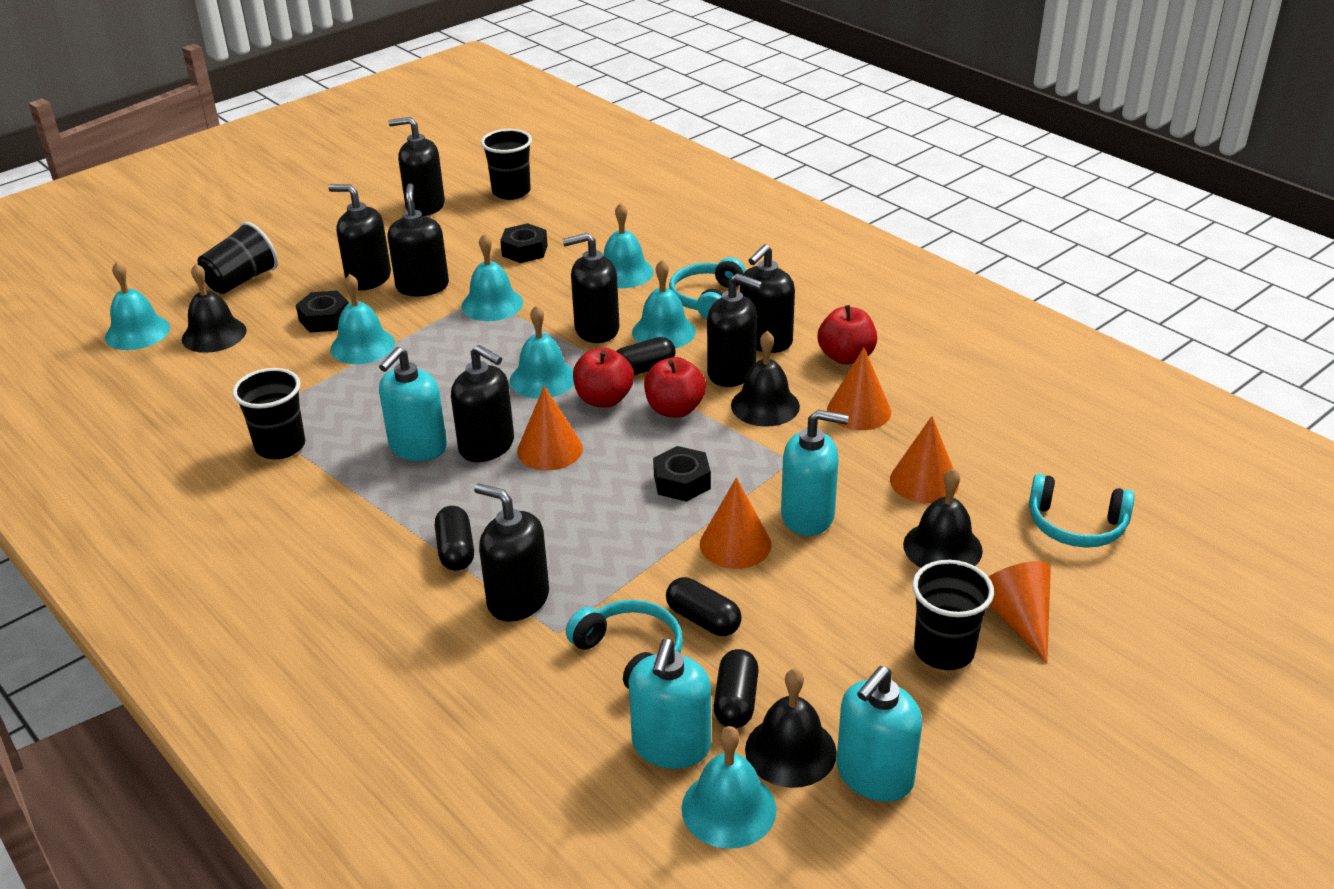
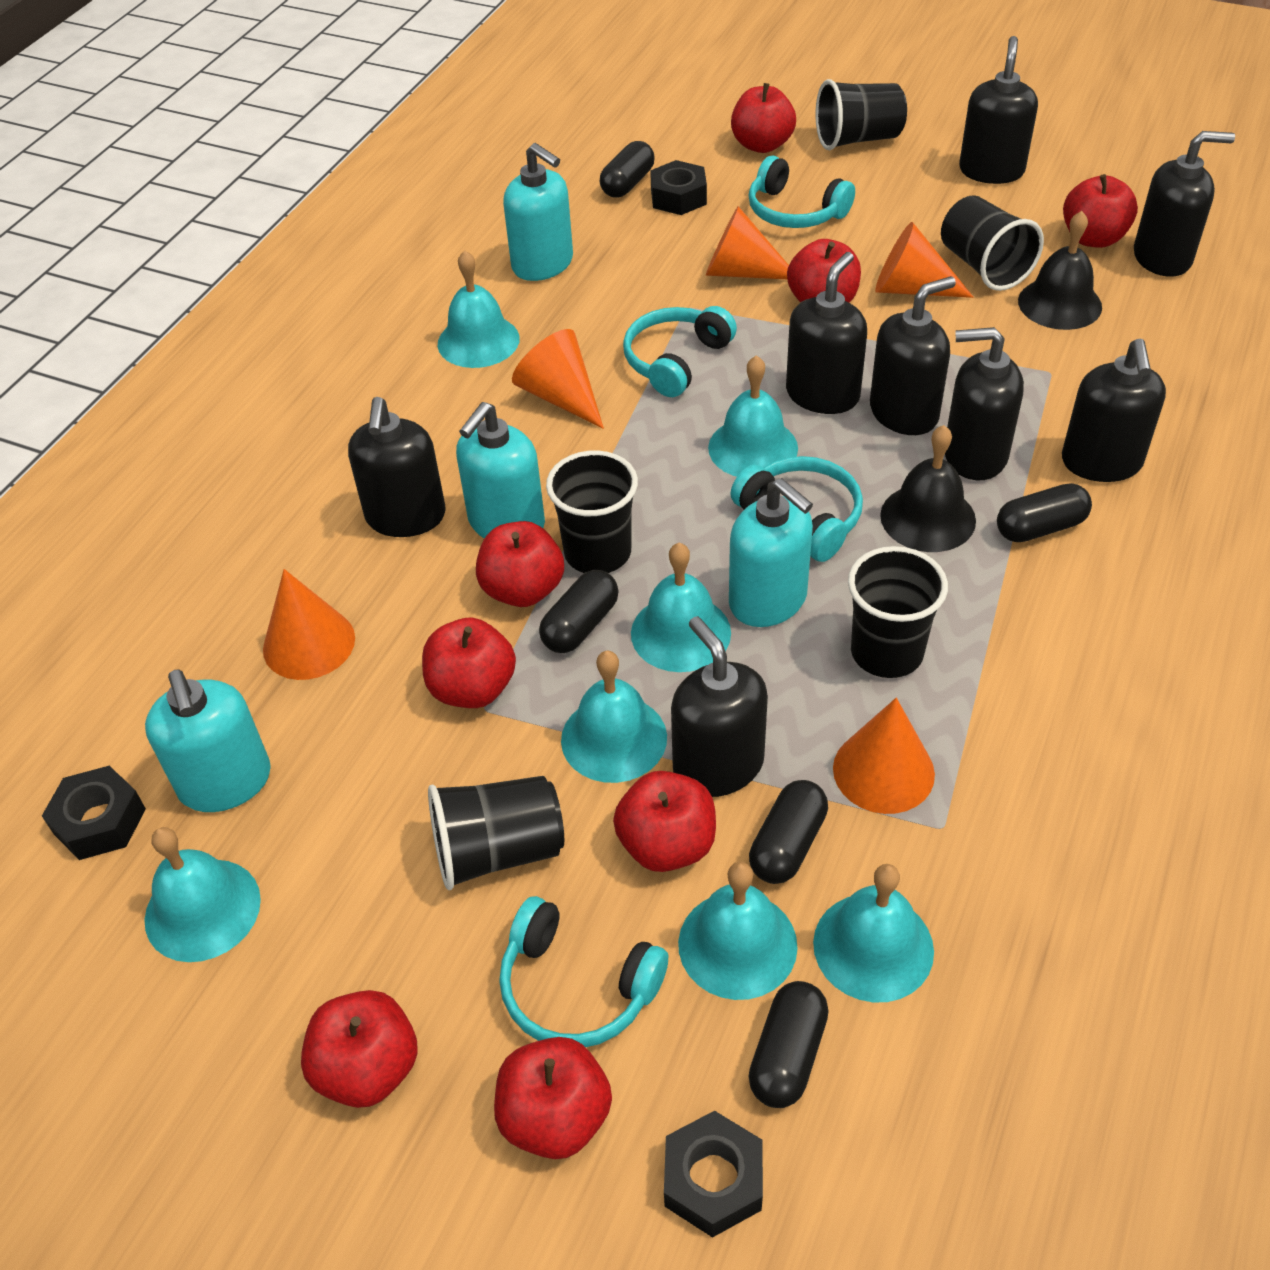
black bell: 4 -> 2
black capsule: 4 -> 5
black cup: 4 -> 5
red apple: 3 -> 8
turquoise headphones: 3 -> 4

